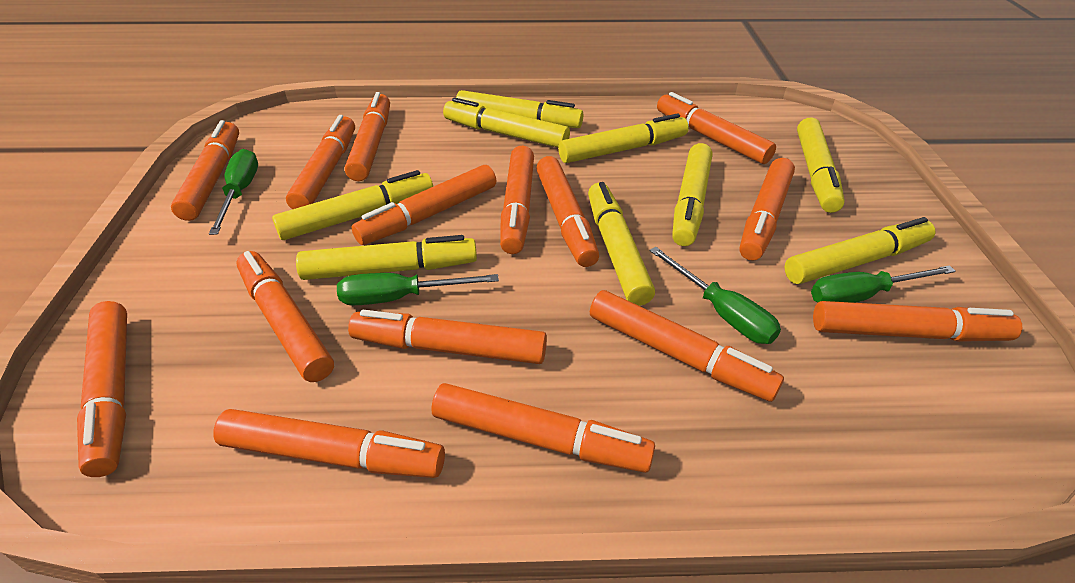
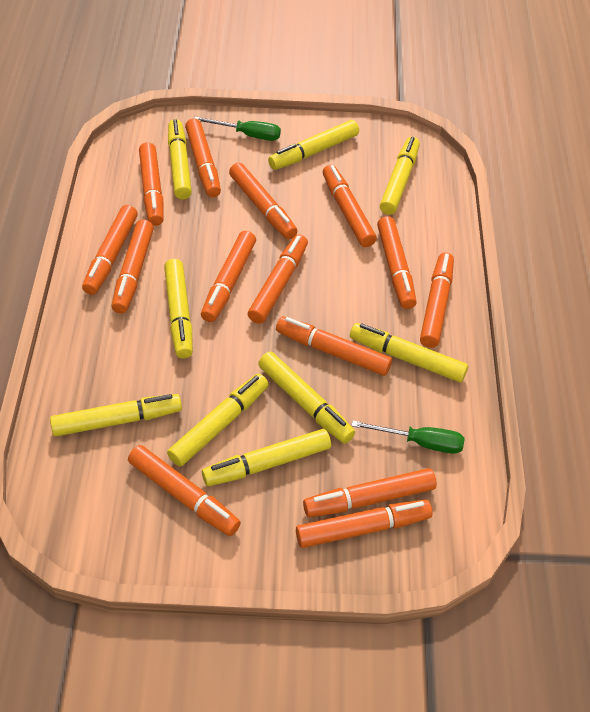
green screwdriver: 4 -> 2
orange marker: 15 -> 14

